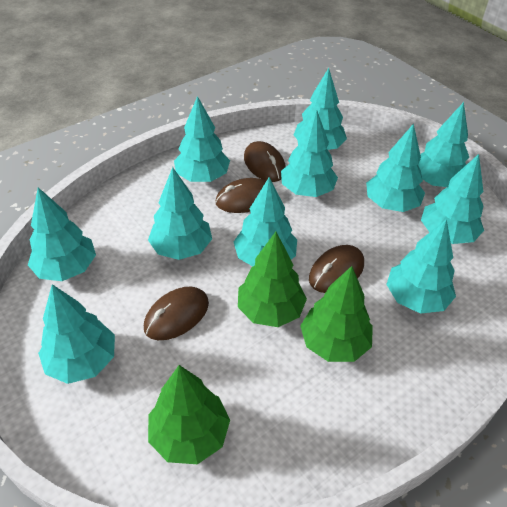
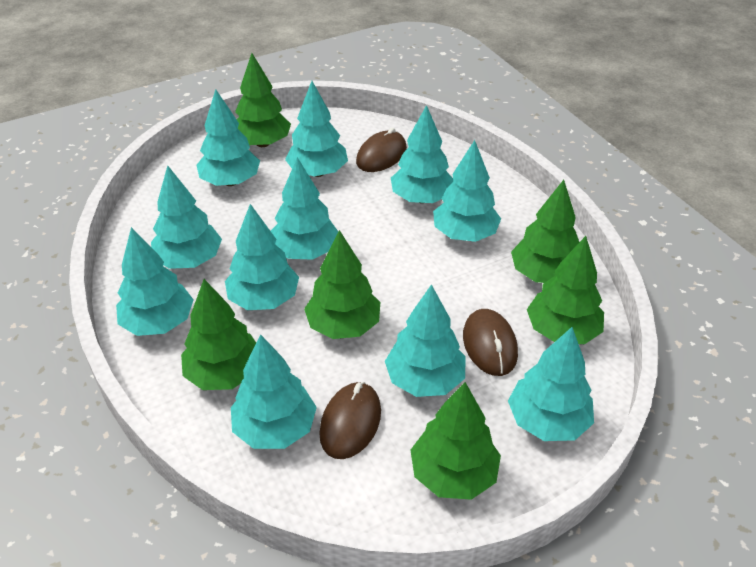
brown mouse: 4 -> 3
green tree: 3 -> 6

